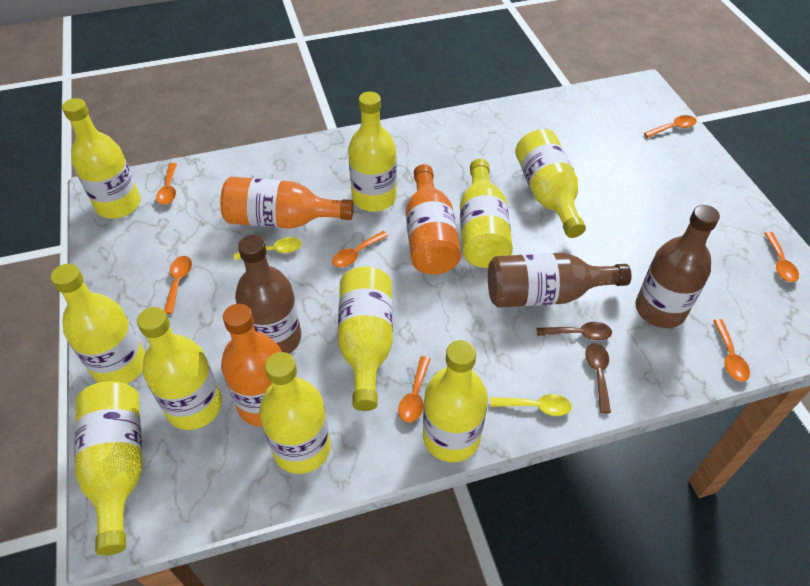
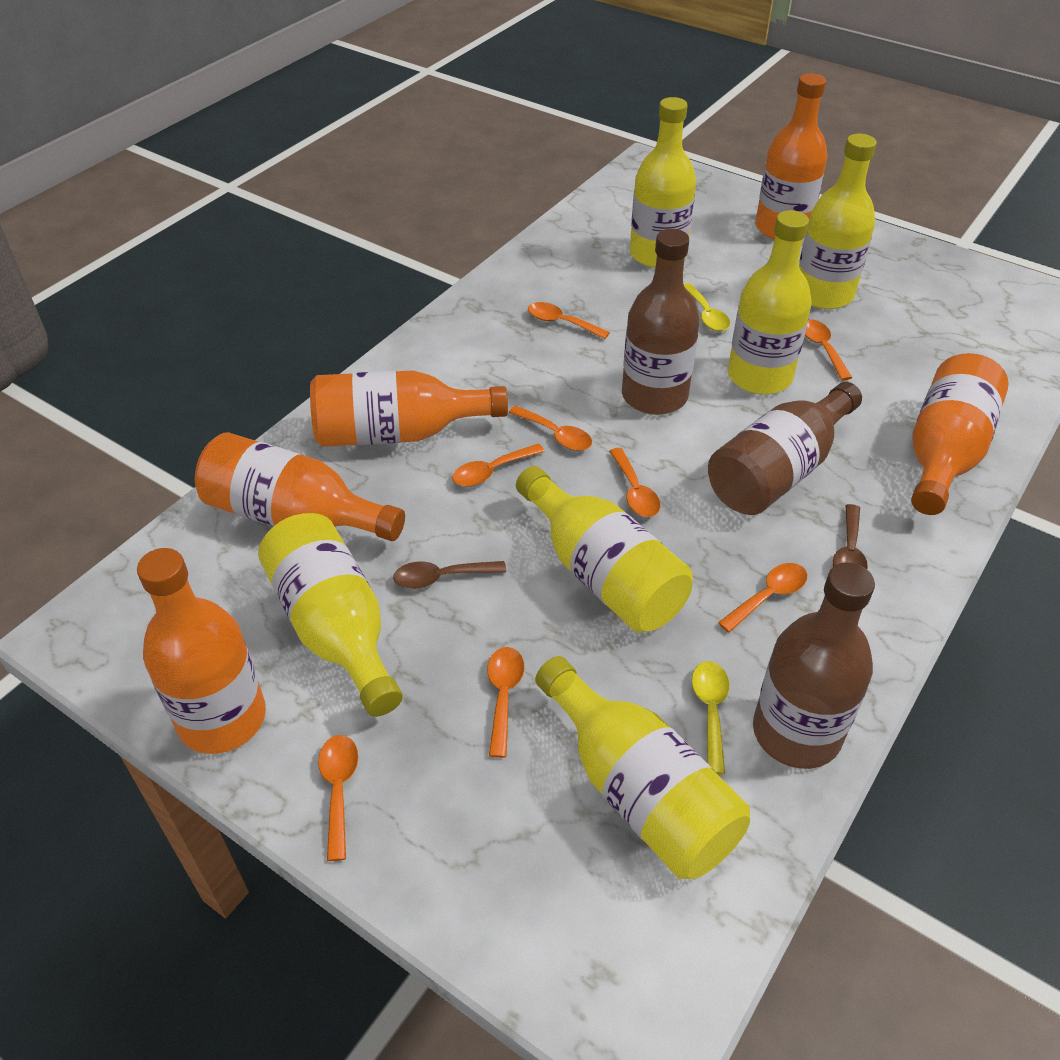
orange bottle: 3 -> 5
orange spoon: 7 -> 8
yellow bottle: 10 -> 6

